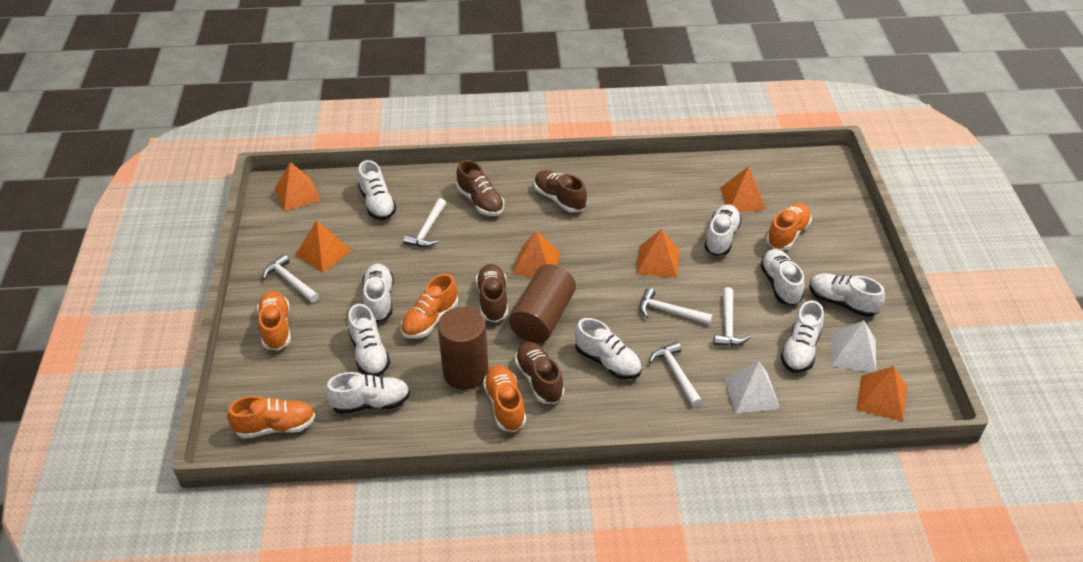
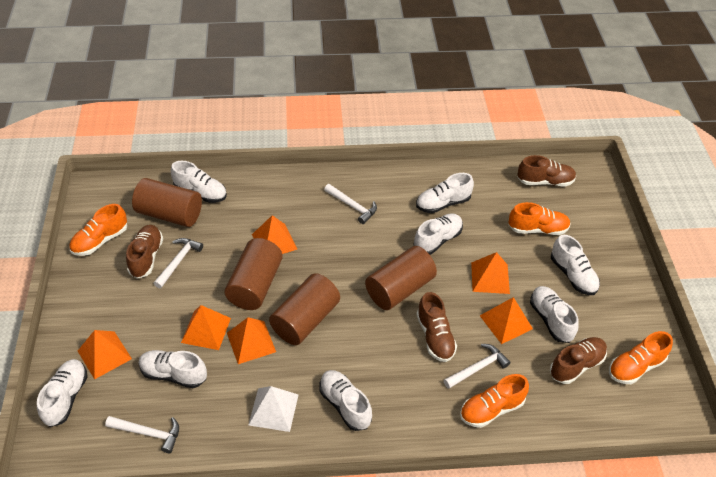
brown cylinder: 2 -> 4
orange shoe: 5 -> 4
white hammer: 5 -> 4
white pyramid: 2 -> 1
white shoe: 9 -> 8

